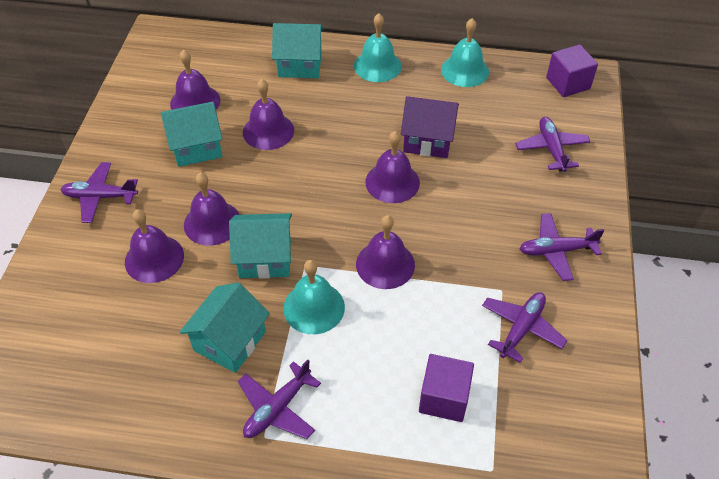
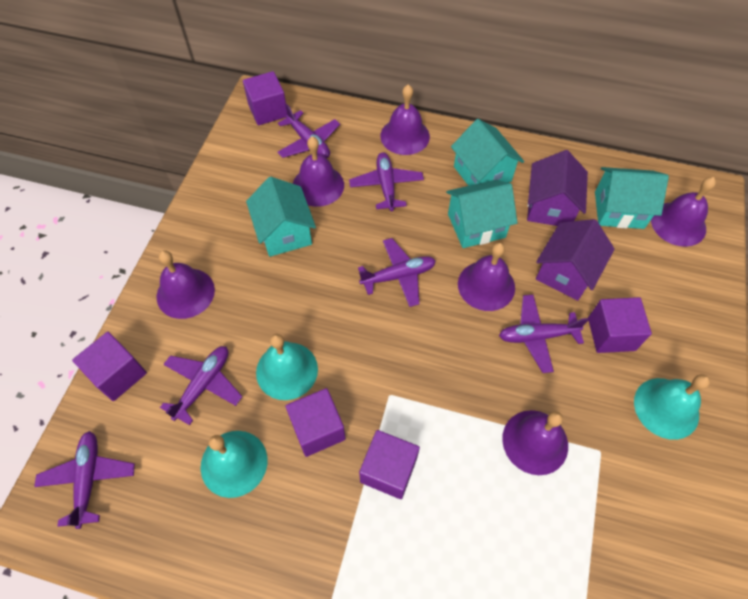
purple cube: 2 -> 5
purple house: 1 -> 2
purple plane: 5 -> 6

